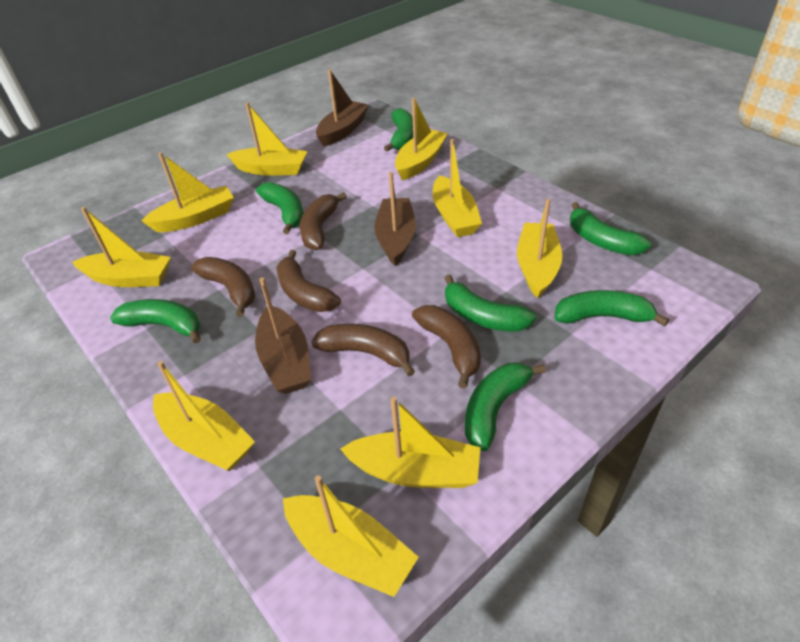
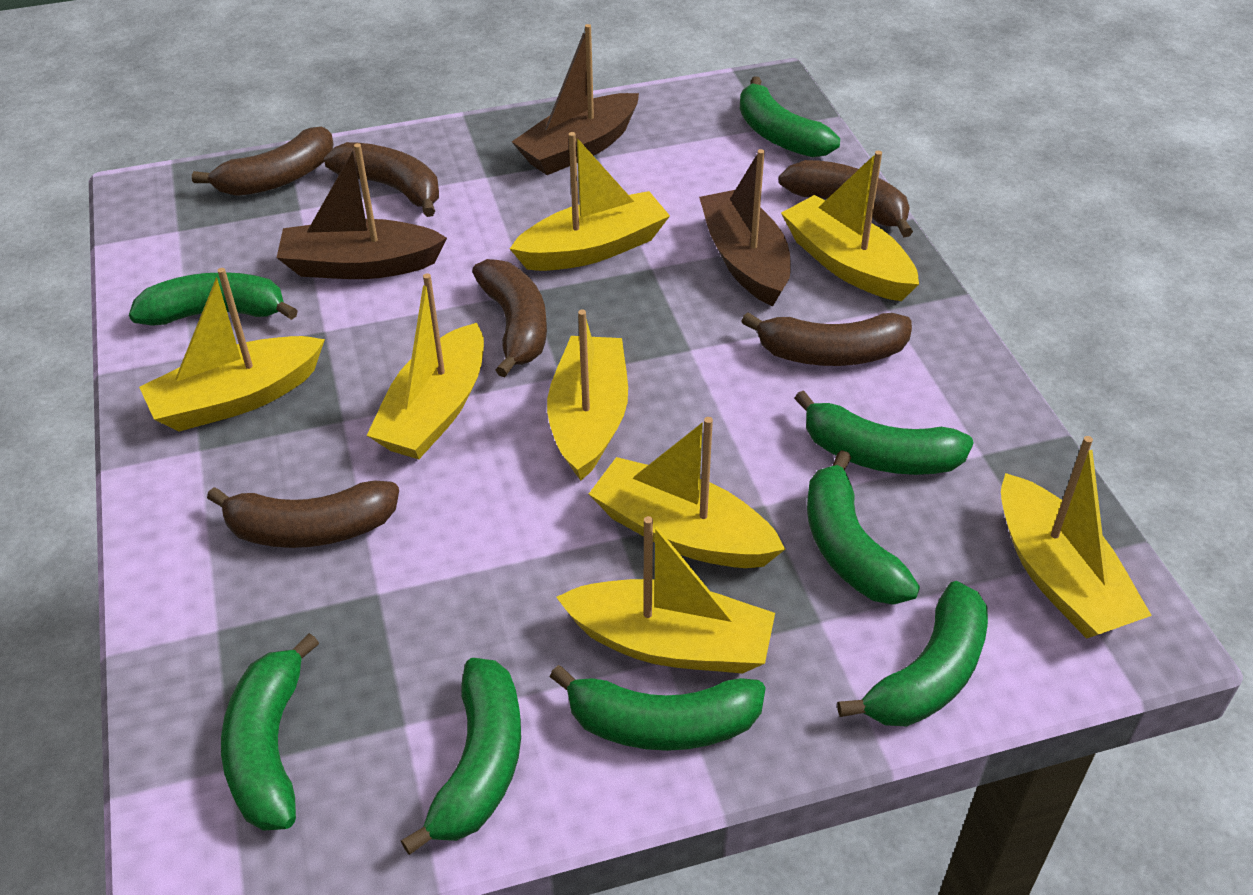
brown banana: 5 -> 6
green banana: 7 -> 8
yellow boat: 9 -> 8

